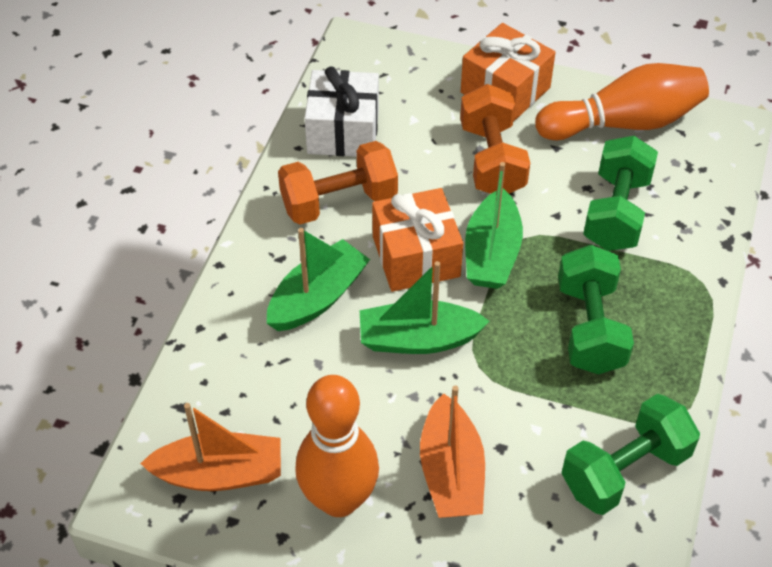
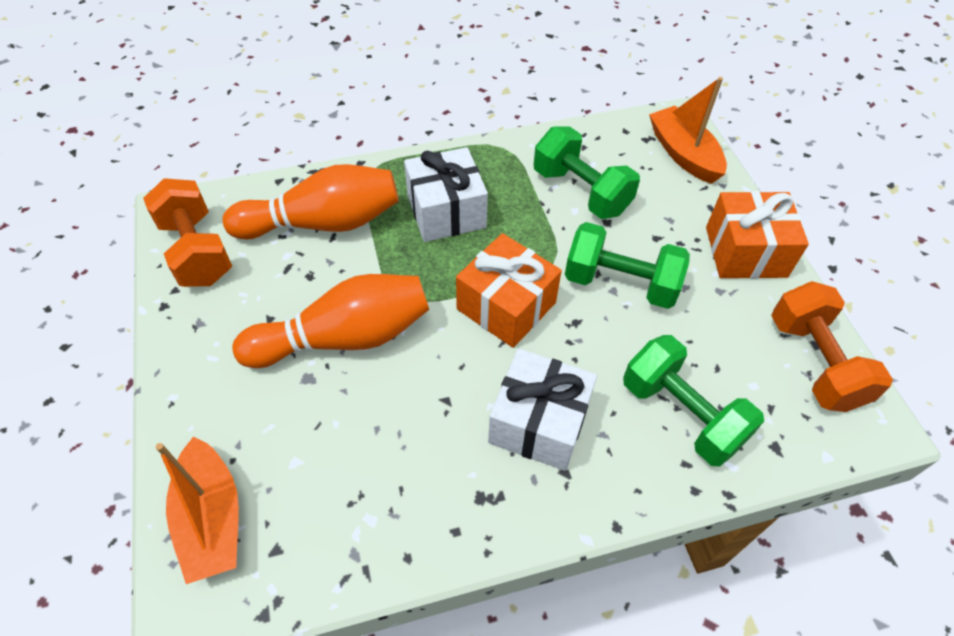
green boat: 3 -> 0
white gift: 1 -> 2

